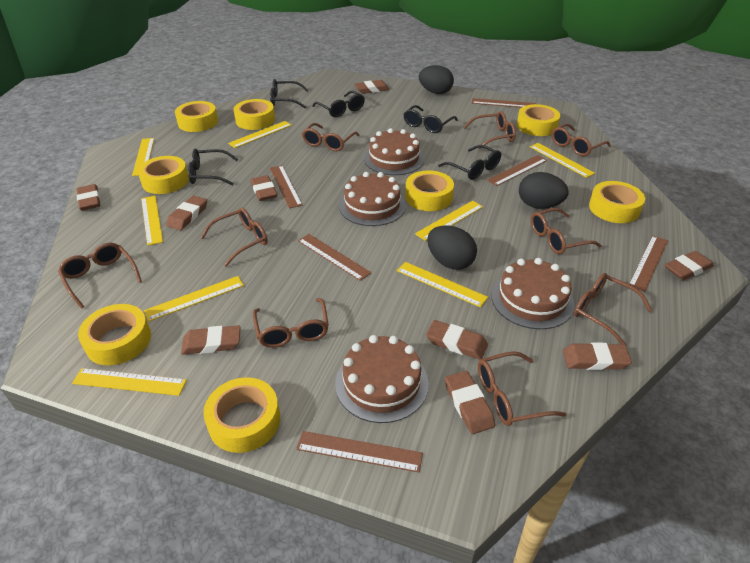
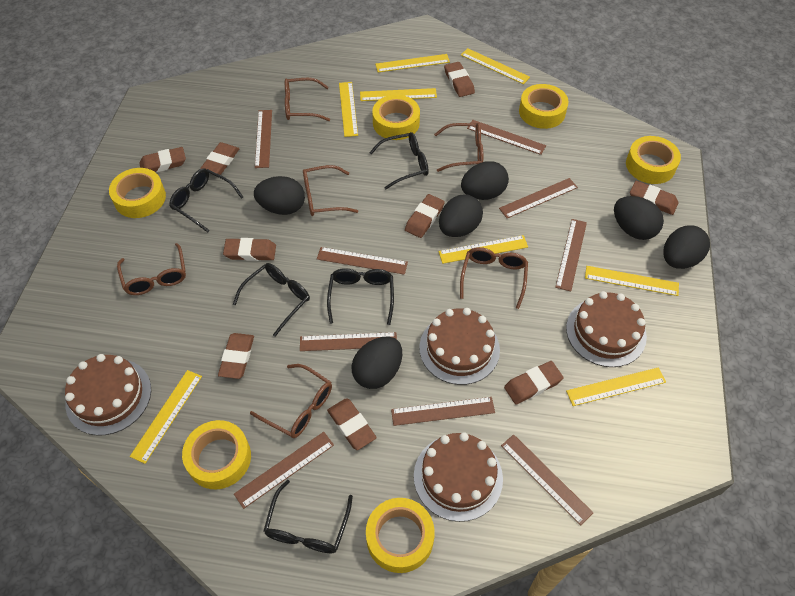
black egg: 3 -> 6
brown glasses: 9 -> 6
brown ruler: 6 -> 9
yellow tape: 8 -> 6

